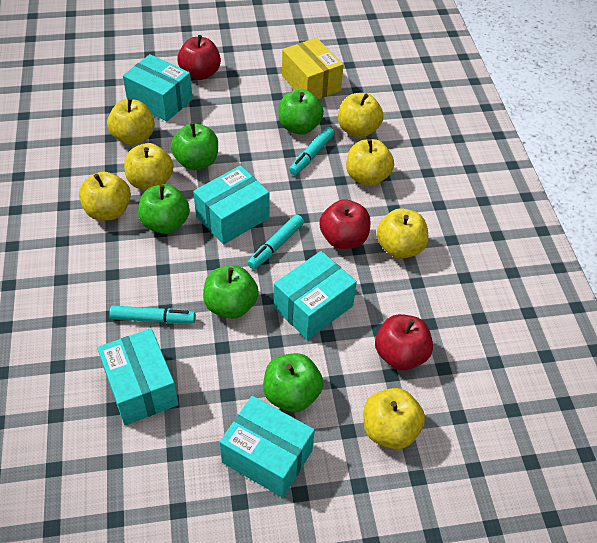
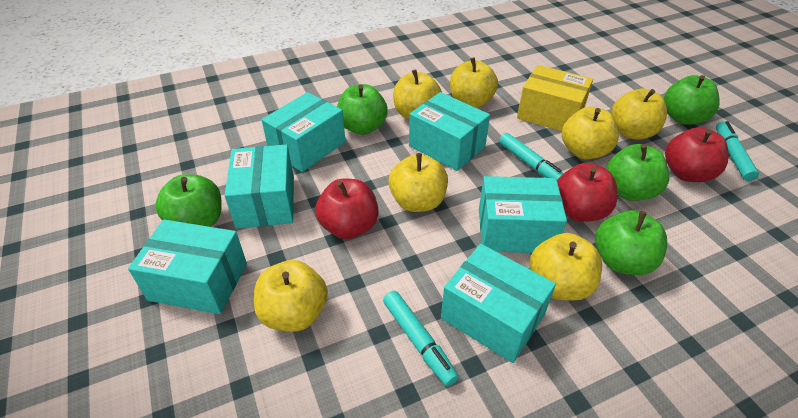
turquoise box: 5 -> 6

